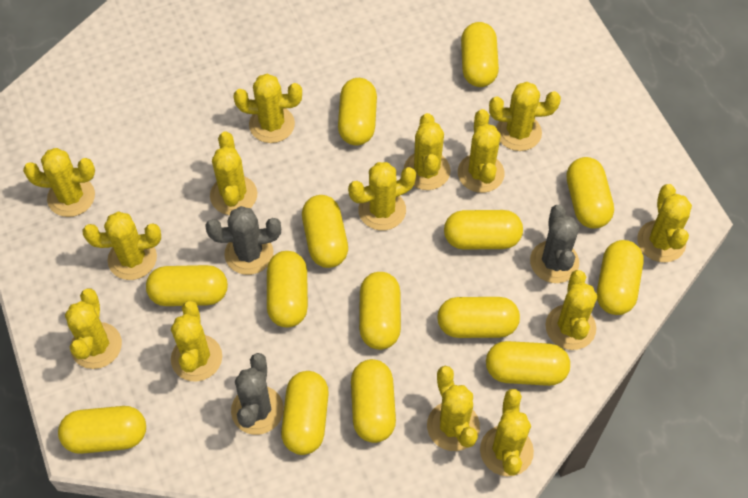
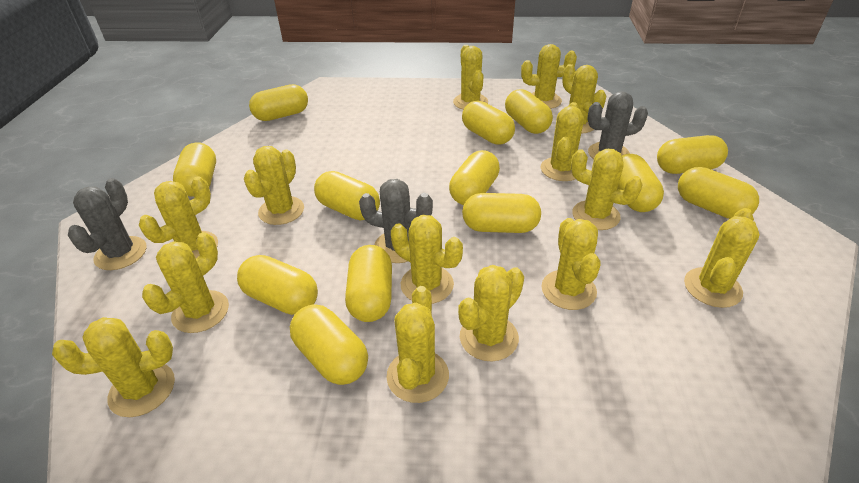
yellow capsule: 14 -> 13

